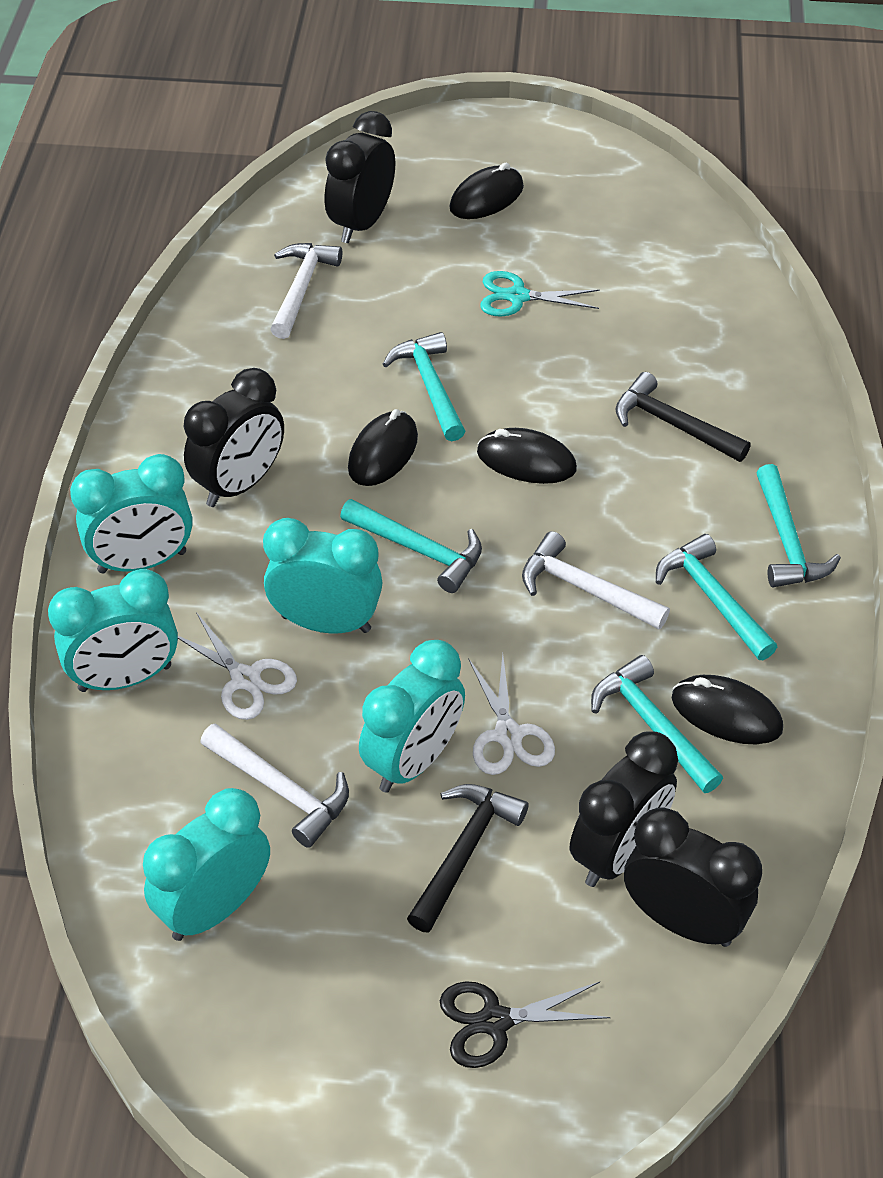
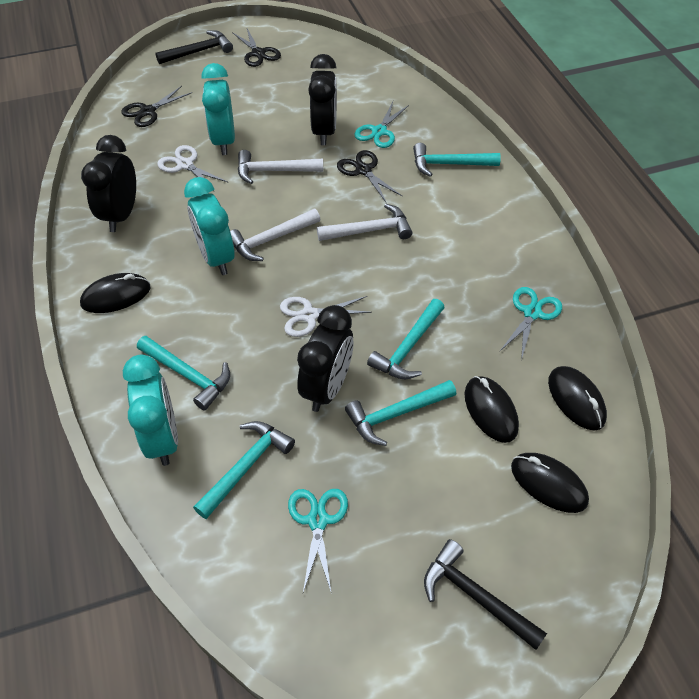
black clock: 4 -> 3
black scissors: 1 -> 3
turquoise clock: 5 -> 3
turquoise scissors: 1 -> 3

